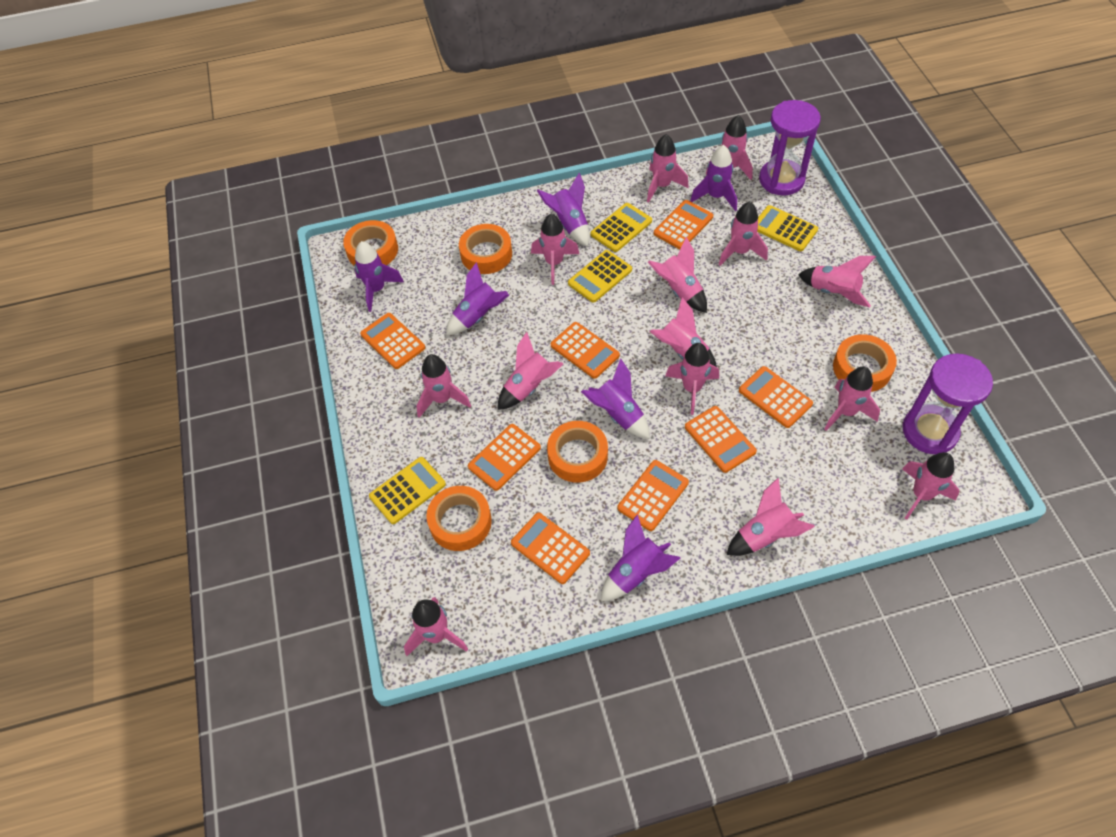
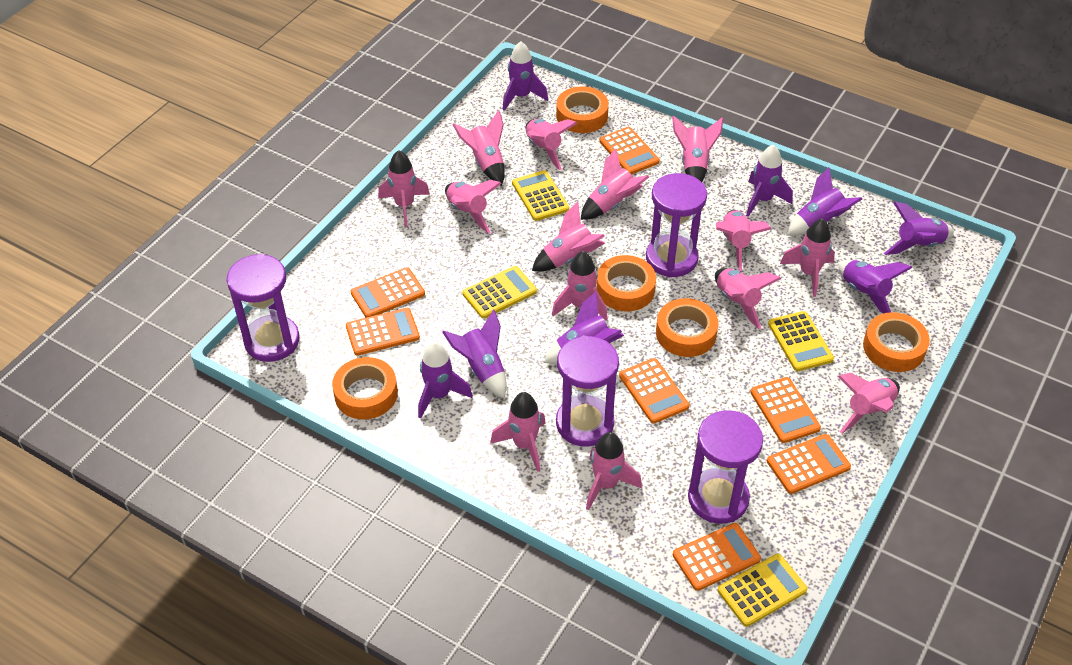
orange calculator: 8 -> 7
purple hourglass: 2 -> 4
purple rocket: 6 -> 8

